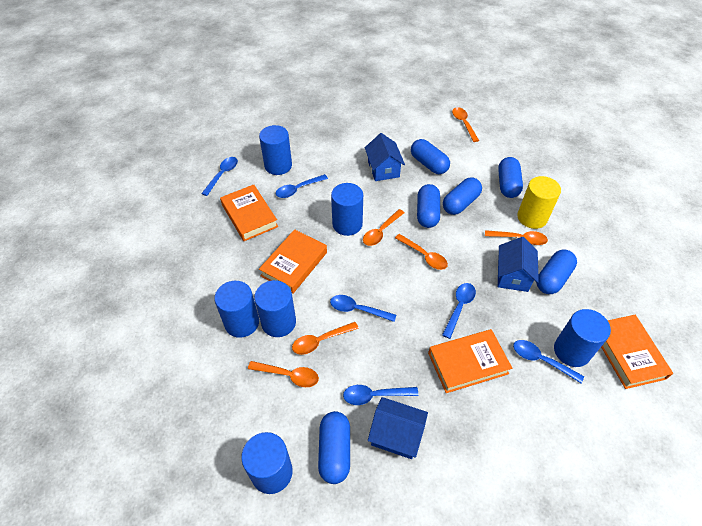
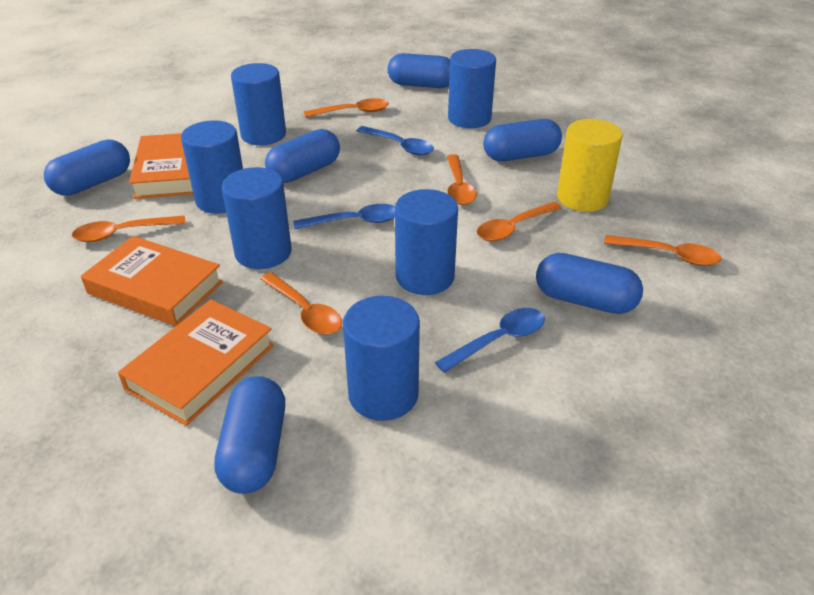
blue house: 3 -> 0
blue spoon: 6 -> 3
orange book: 4 -> 3

